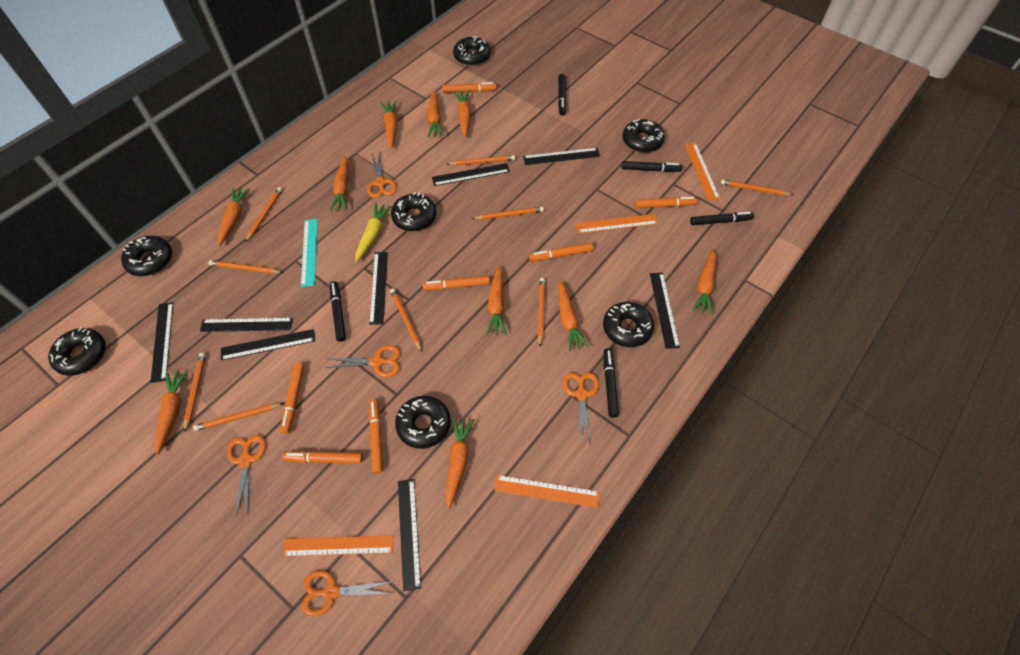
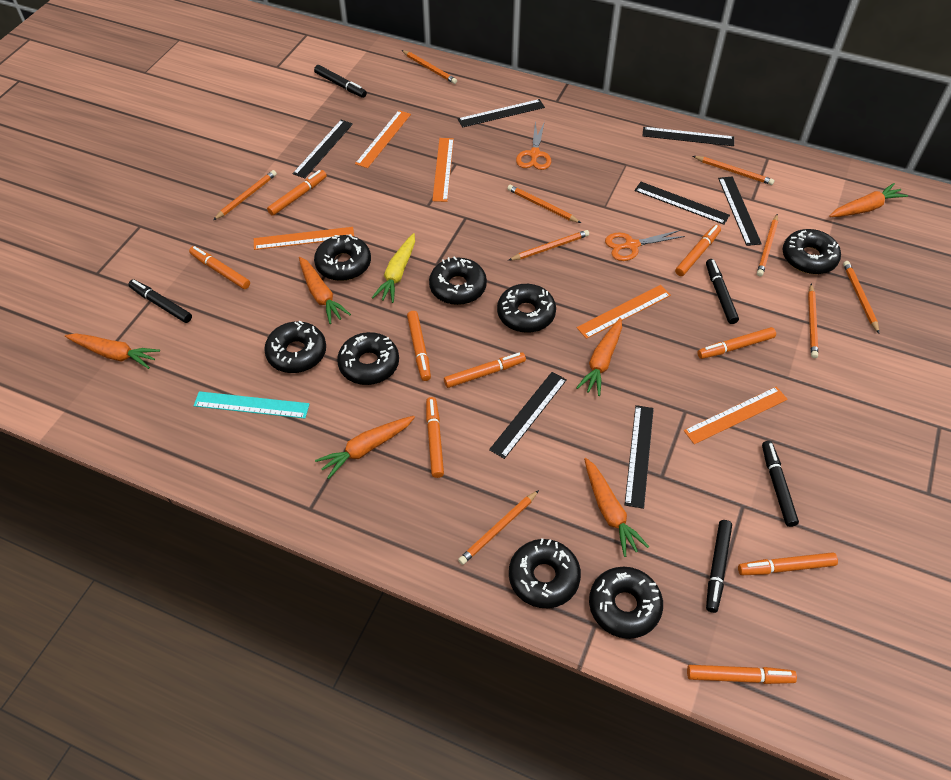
black donut: 7 -> 8
black ruler: 8 -> 7
orange carrot: 10 -> 6
orange marker: 7 -> 9
orange ruler: 4 -> 5
orange scissors: 5 -> 2

